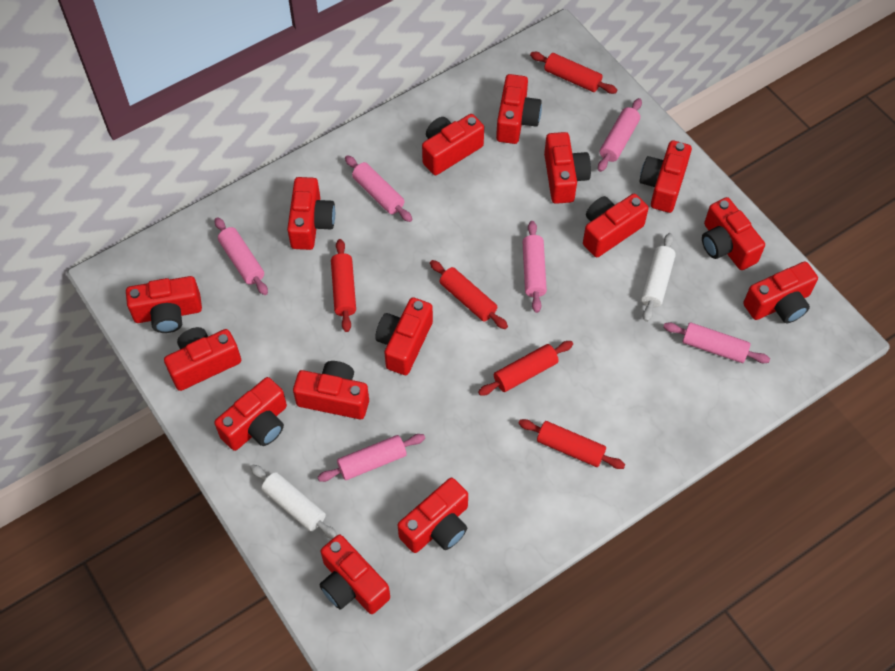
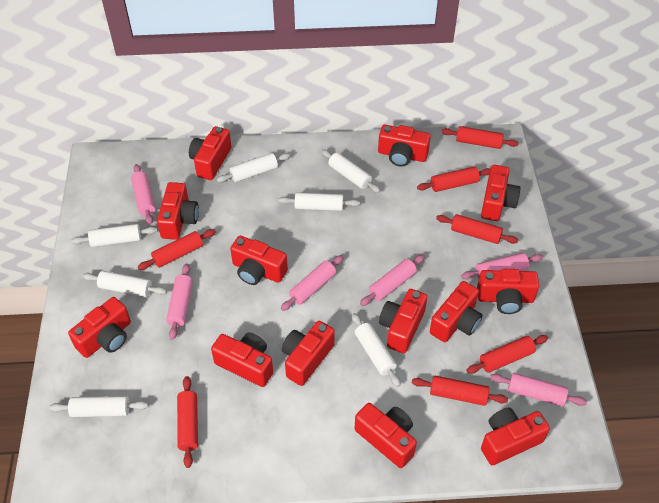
red camera: 15 -> 13
red rolling pin: 5 -> 7
white rolling pin: 2 -> 7

